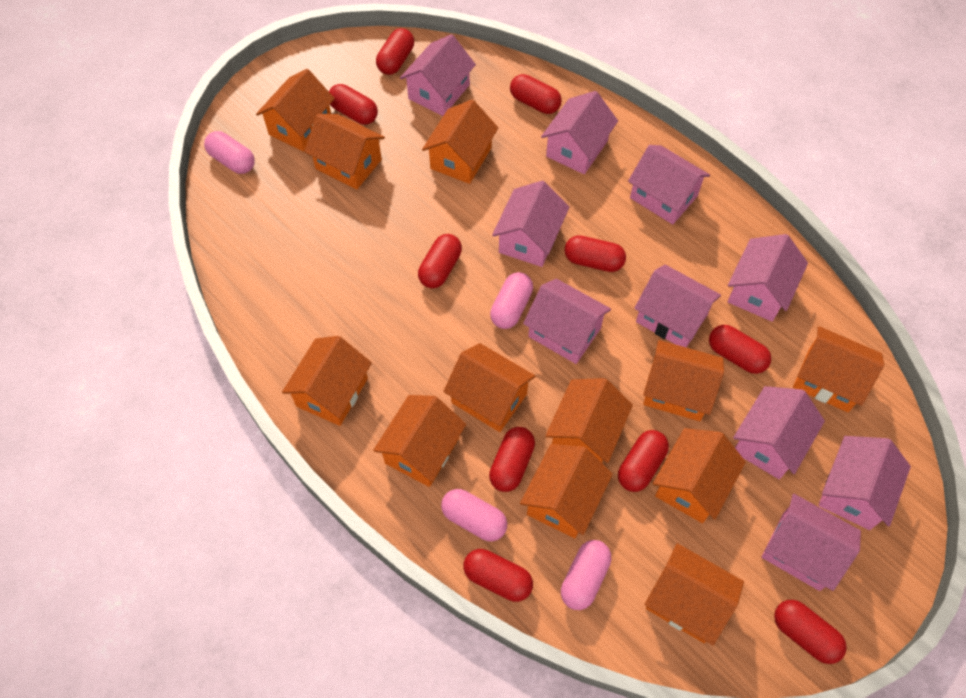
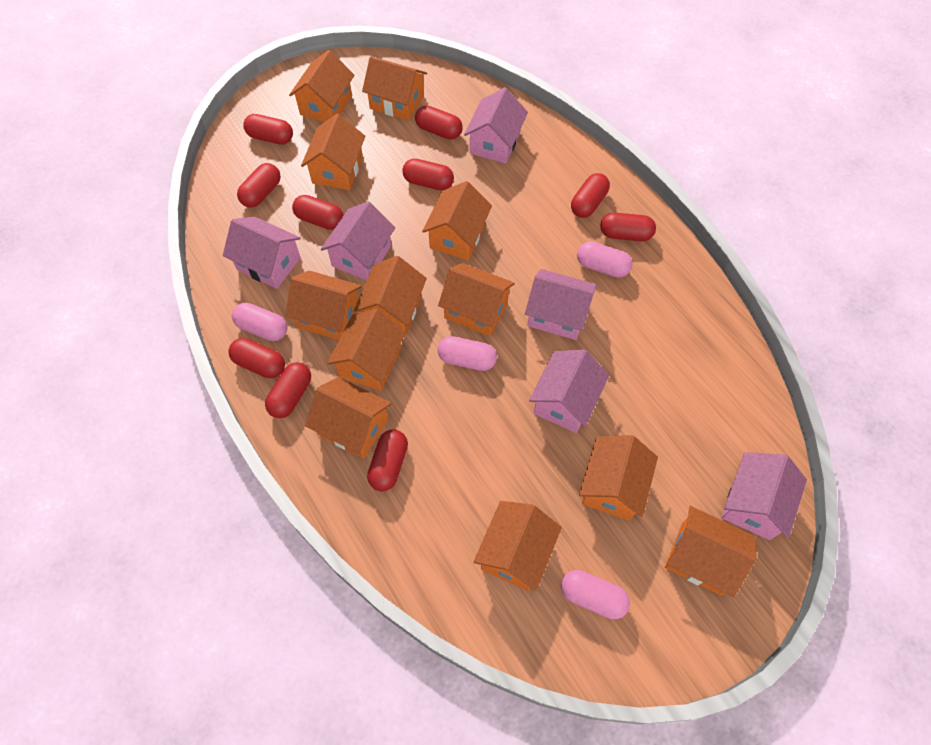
pink house: 10 -> 6

